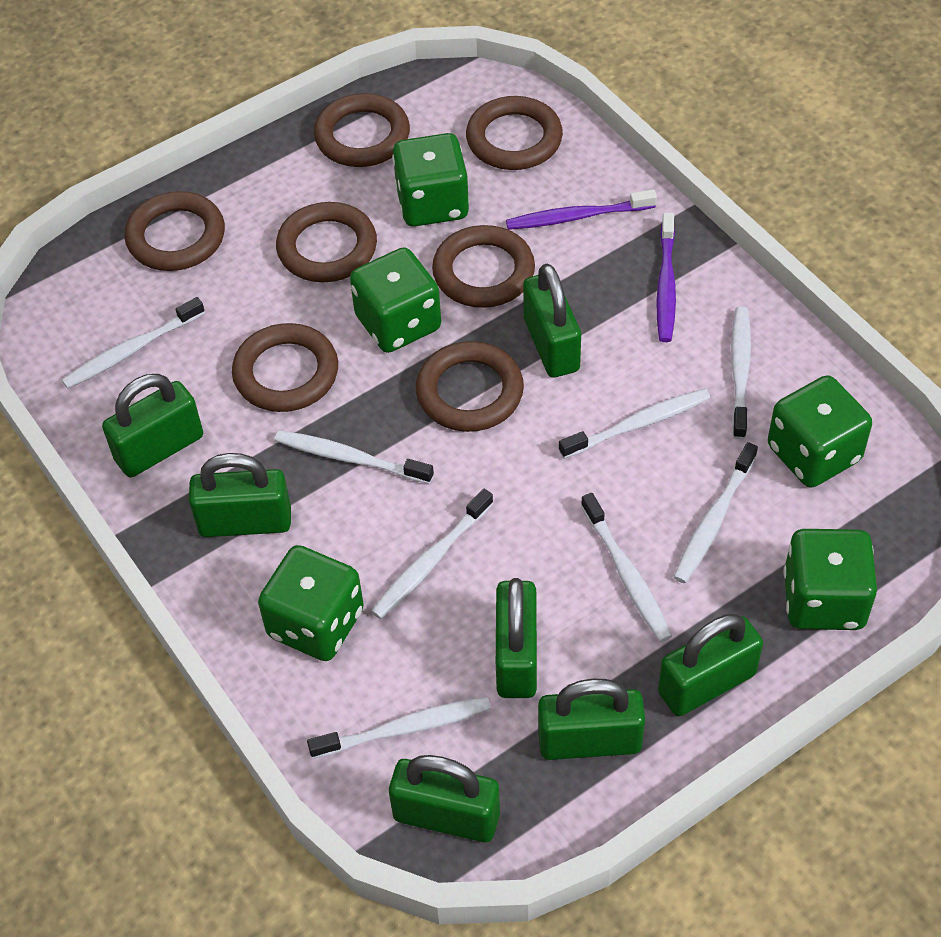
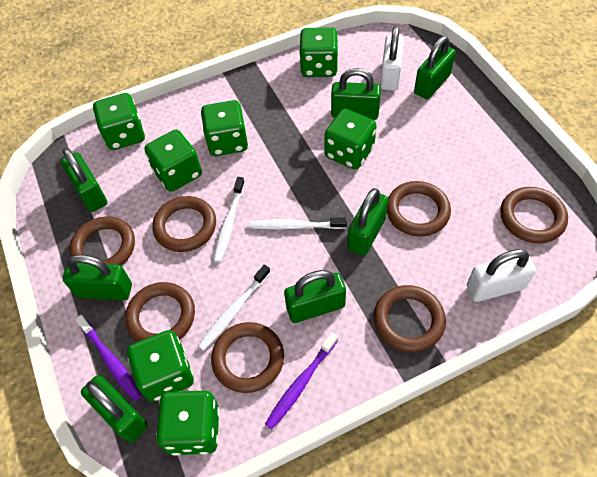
green dice: 5 -> 7
white padlock: 0 -> 2
white toothbrush: 8 -> 3

